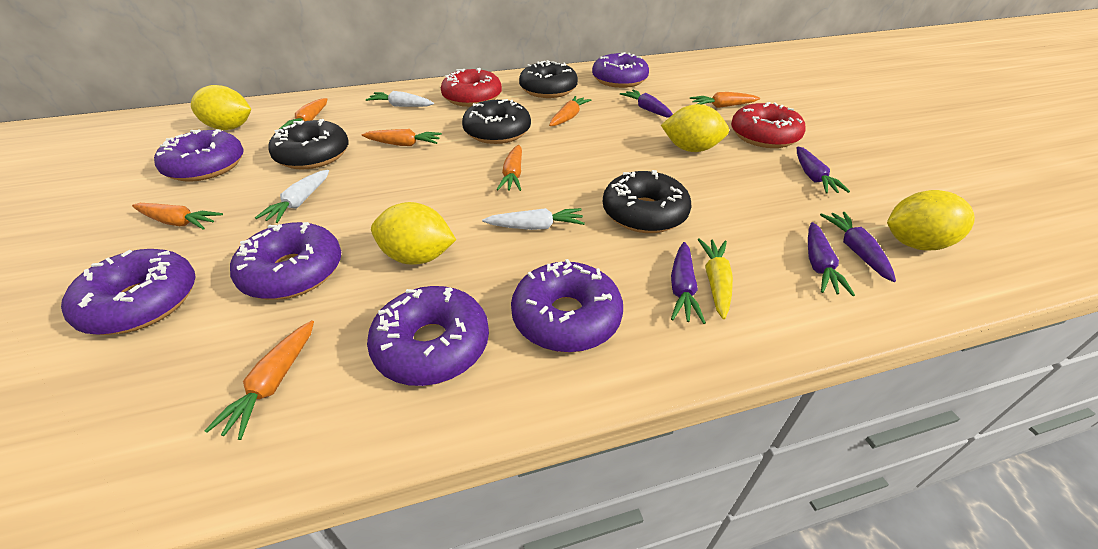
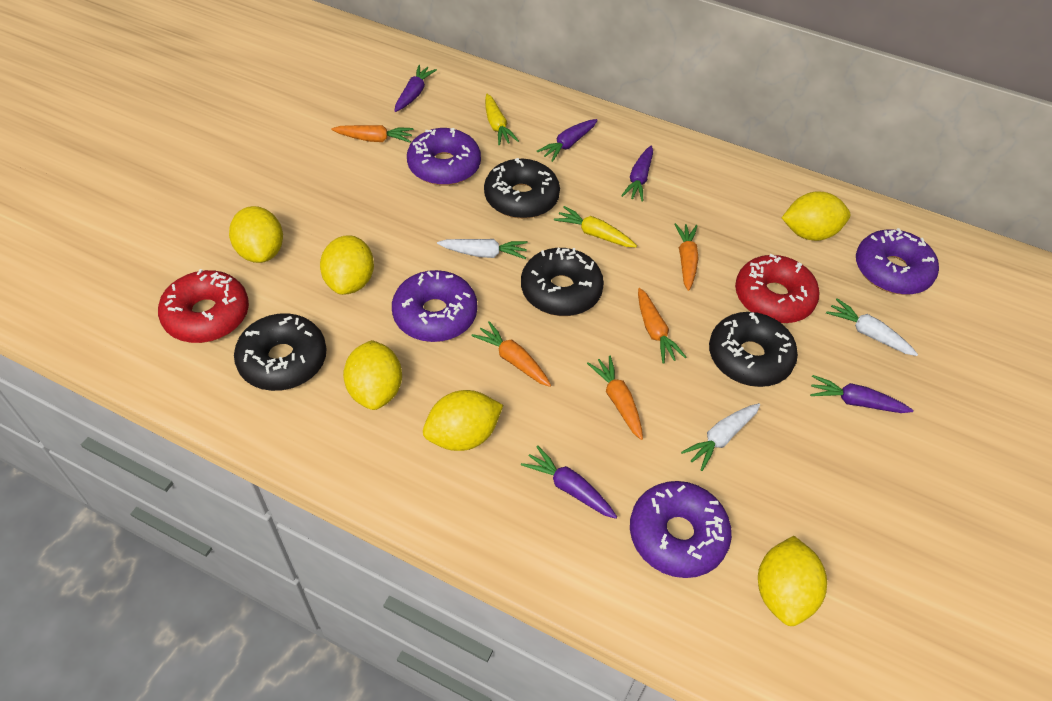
orange carrot: 7 -> 5
purple donut: 6 -> 4
yellow carrot: 1 -> 2
yellow lemon: 4 -> 6

